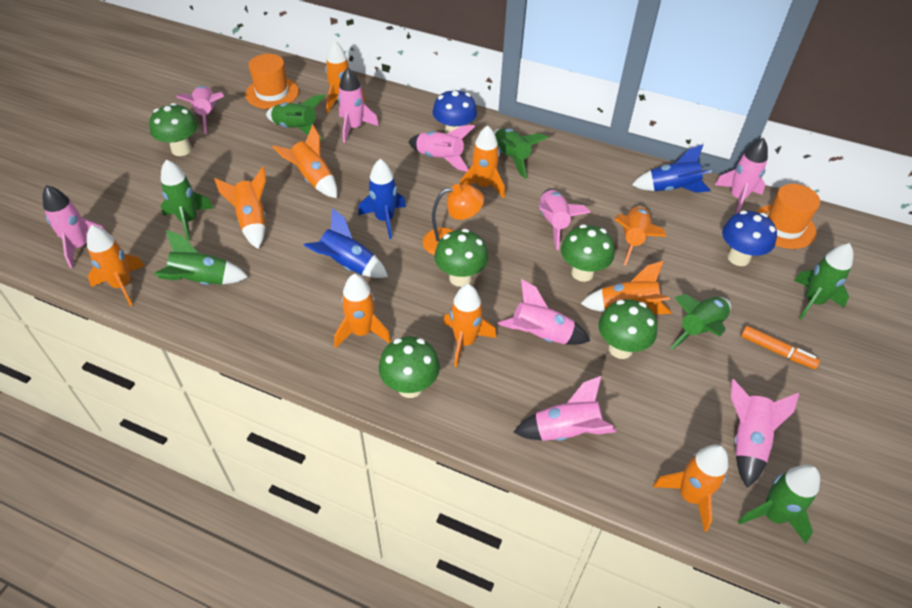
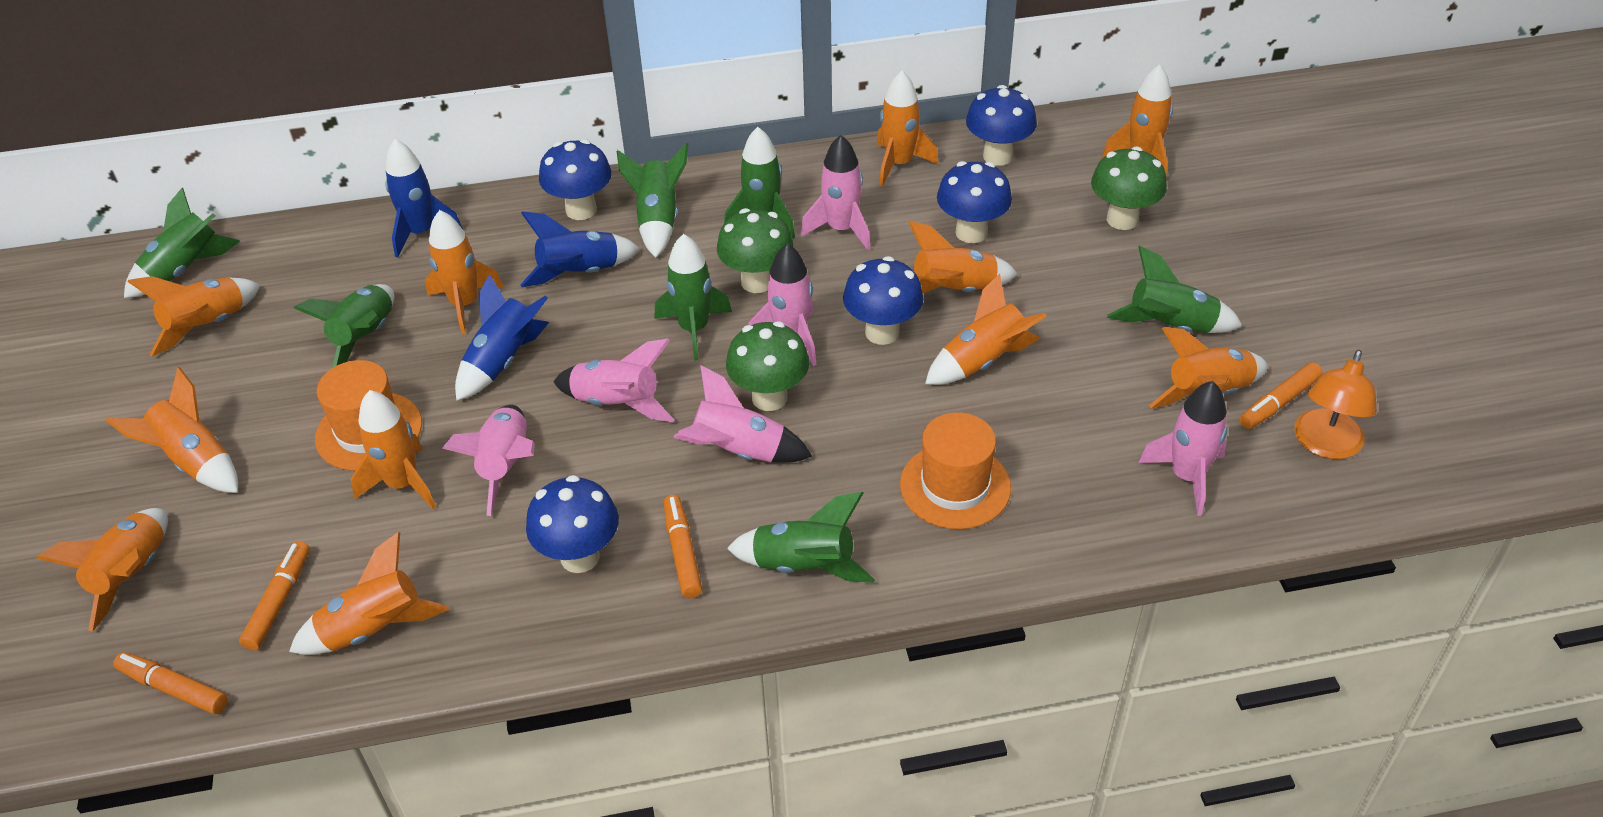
blue mushroom: 2 -> 5
green mushroom: 5 -> 3
orange marker: 1 -> 4
orange rocket: 10 -> 11
pink rocket: 9 -> 6

